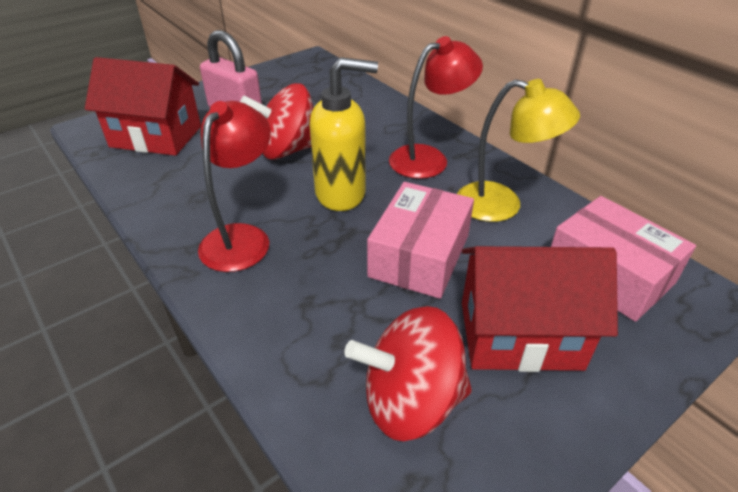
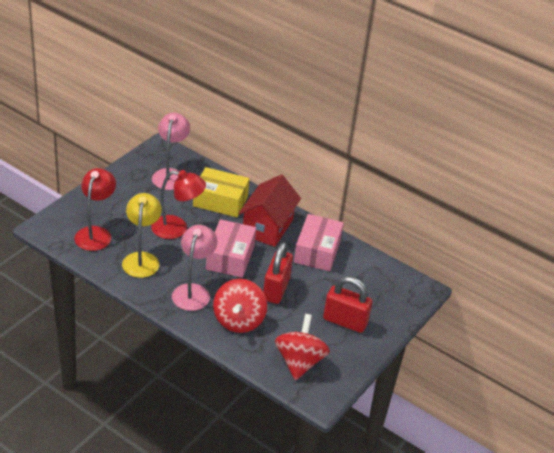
pink lamp: 0 -> 2
pink padlock: 1 -> 0
red house: 2 -> 1
red padlock: 0 -> 2
yellow box: 0 -> 1
yellow soap dispenser: 1 -> 0

